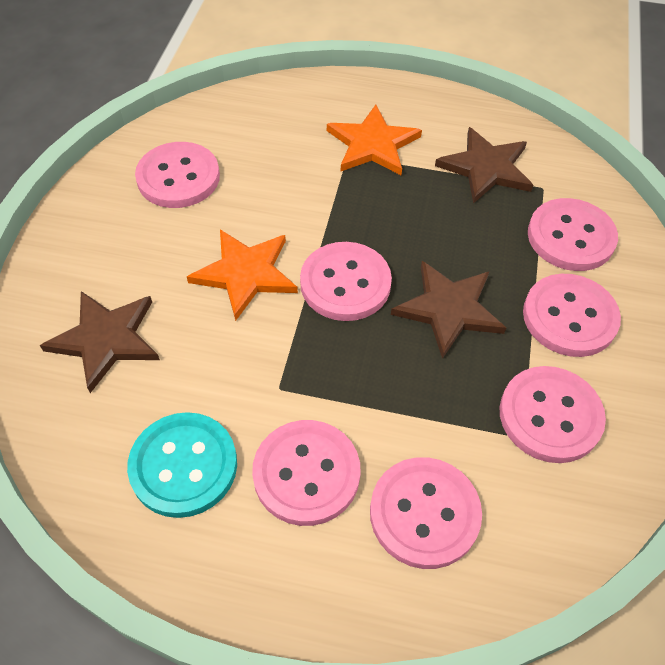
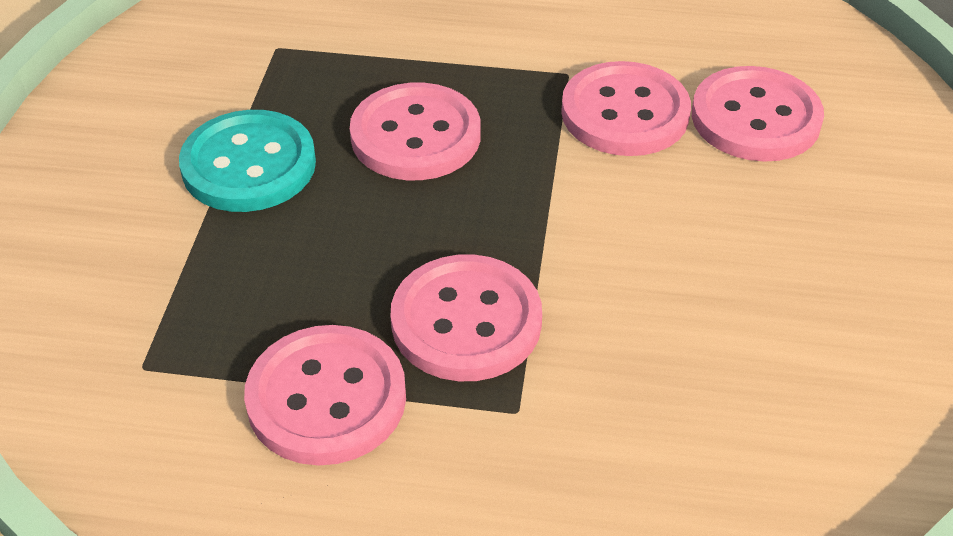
brown star: 3 -> 0
orange star: 2 -> 0
pink button: 7 -> 5

